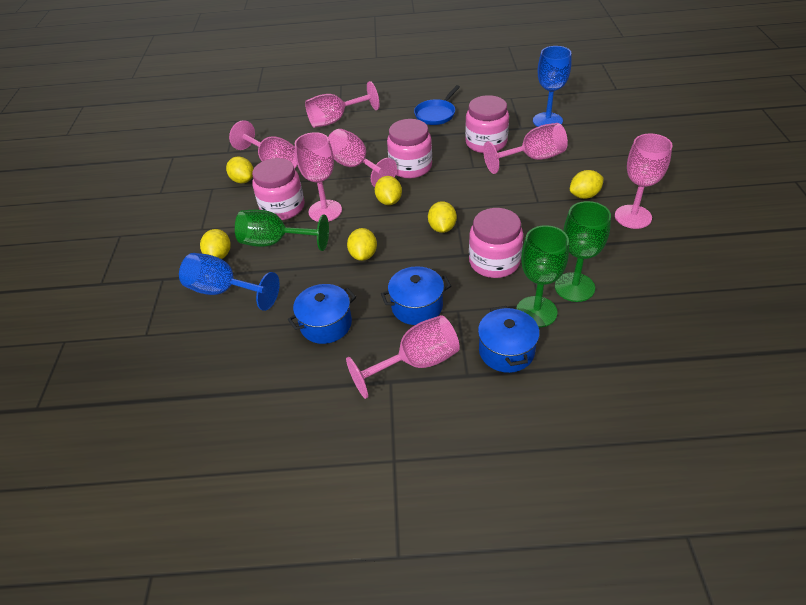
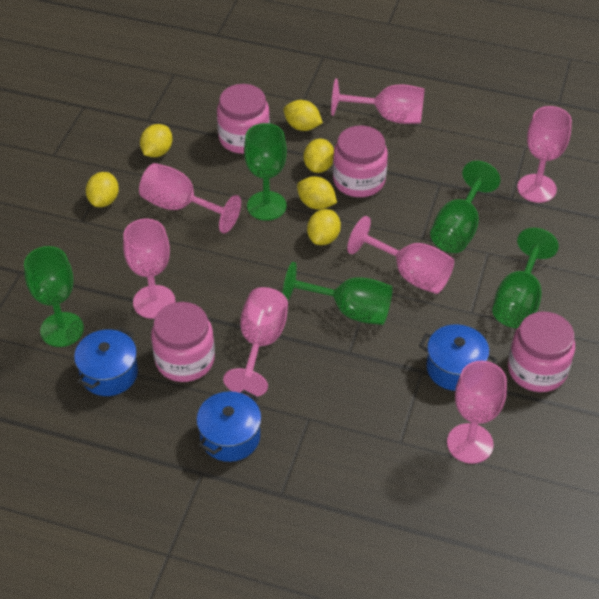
blue goblet: 2 -> 0
blue pan: 1 -> 0
green goblet: 3 -> 5

